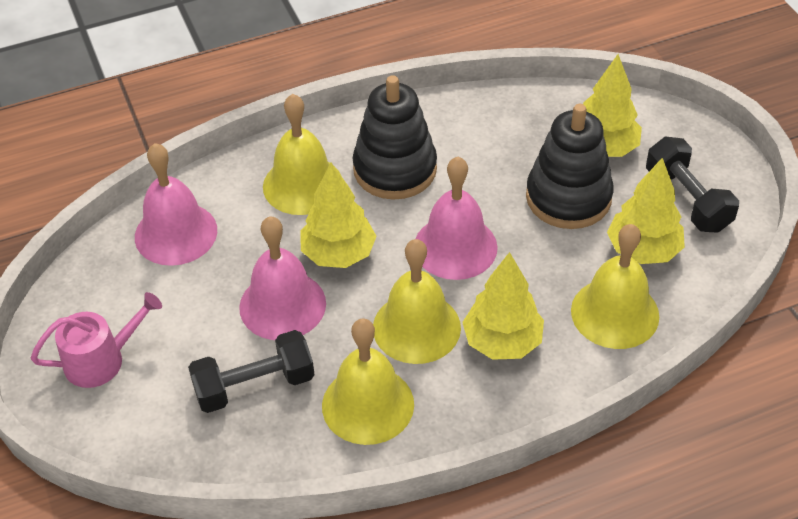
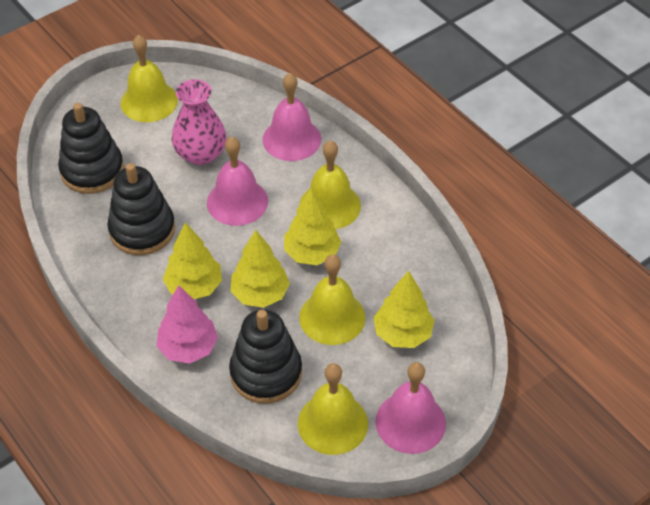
black dumbbell: 2 -> 0
black stacking toy: 2 -> 3
pink tree: 0 -> 1
pink vase: 0 -> 1
pink watering can: 1 -> 0

